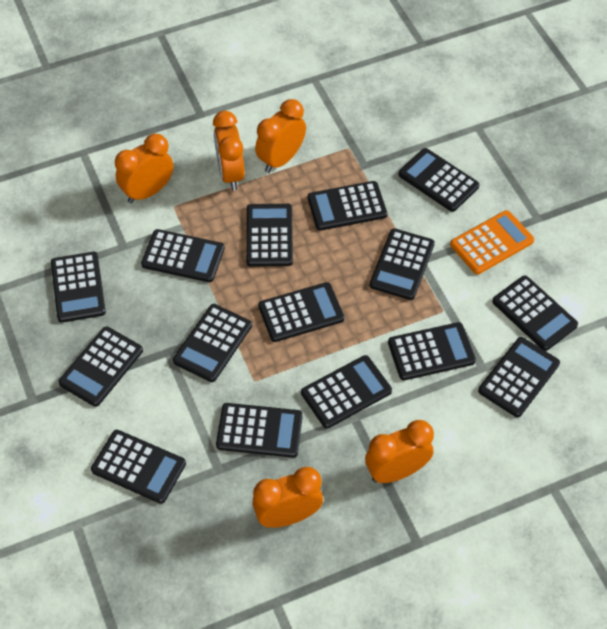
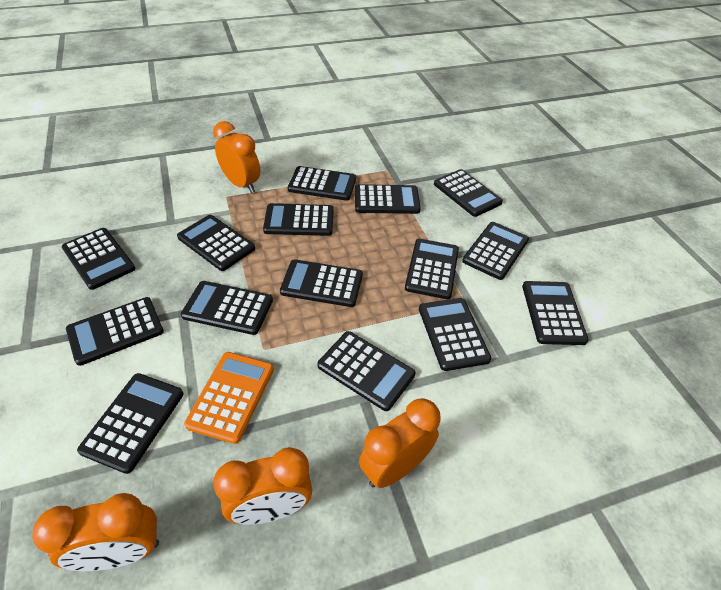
orange clock: 5 -> 4

